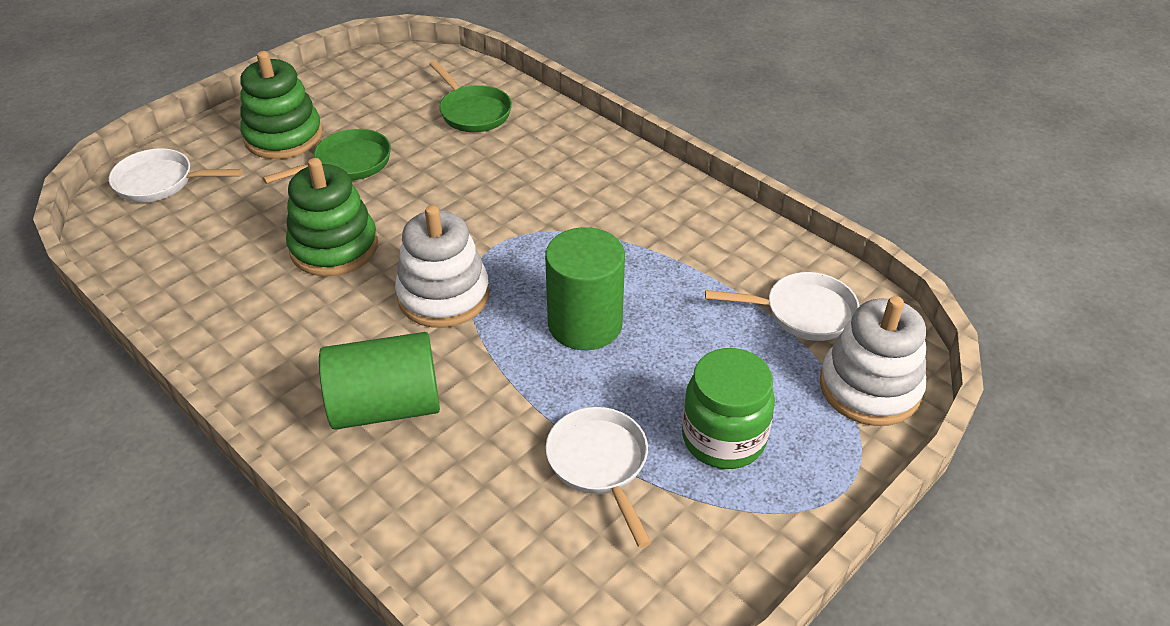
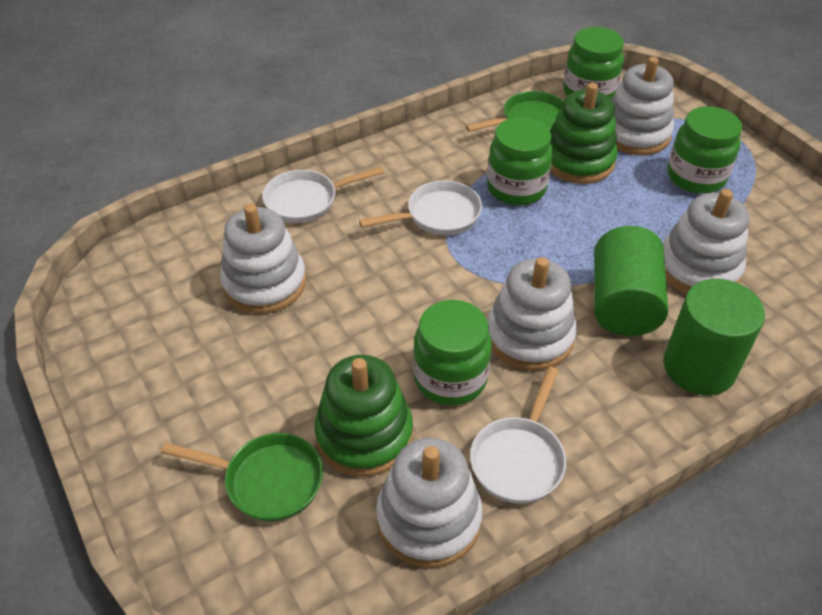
green jar: 1 -> 4
white stacking toy: 2 -> 5

